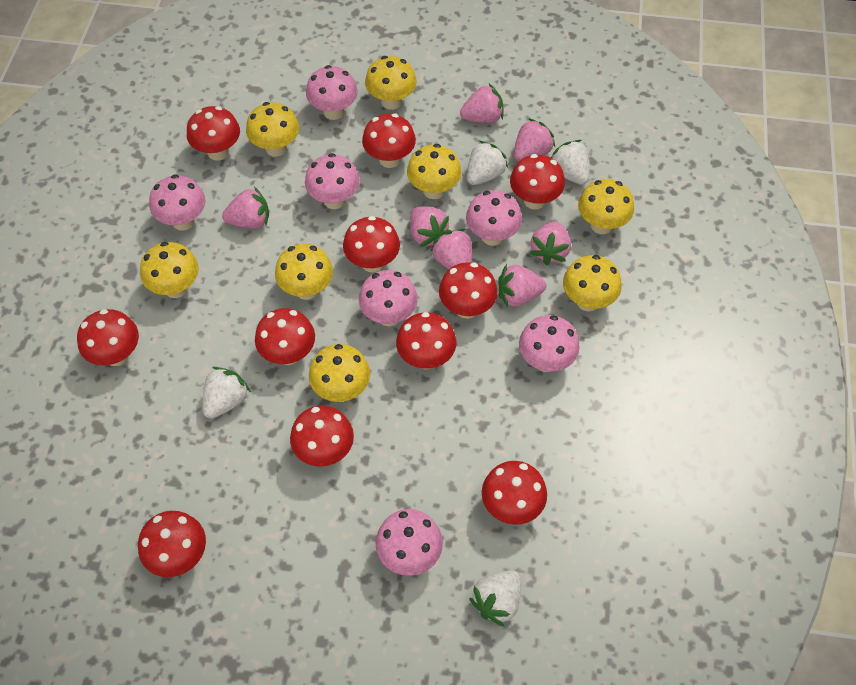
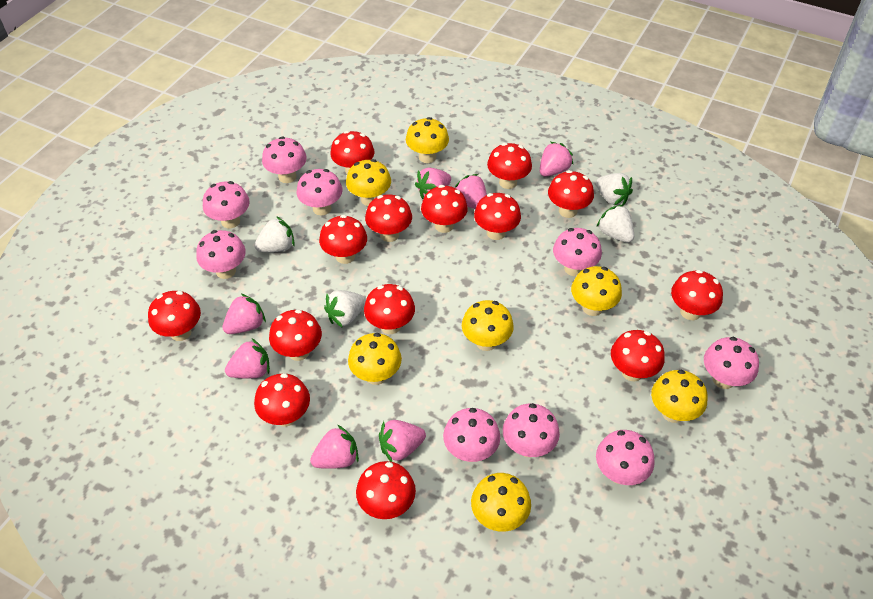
pink mushroom: 7 -> 9
red mushroom: 11 -> 14
yellow mushroom: 8 -> 7

